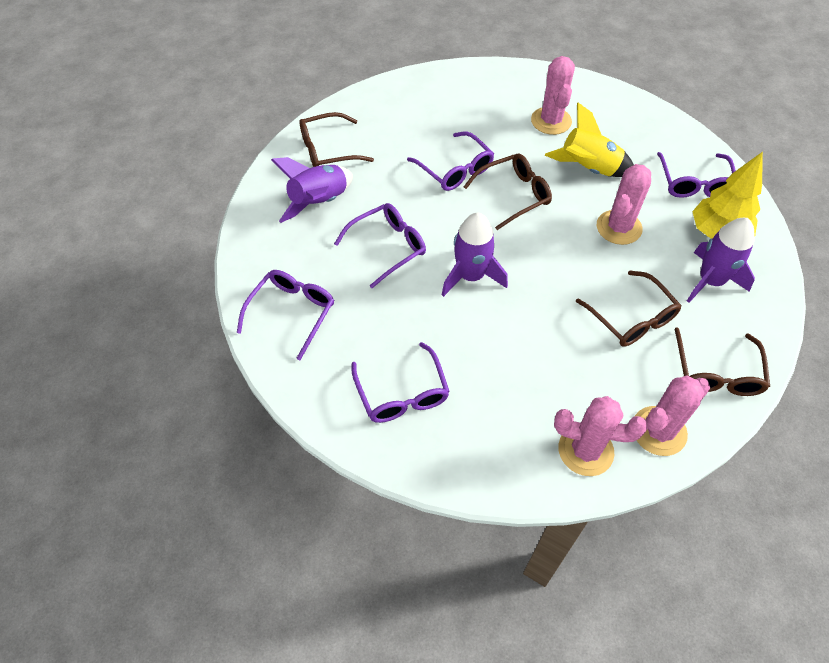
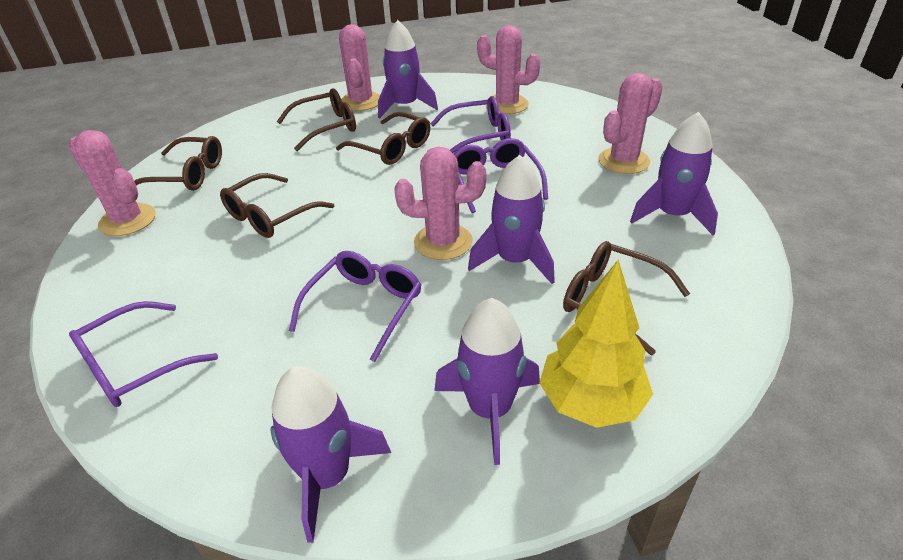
brown glasses: 4 -> 5
pink cactus: 4 -> 5
purple glasses: 5 -> 4
purple rocket: 3 -> 5
yellow rocket: 1 -> 0

